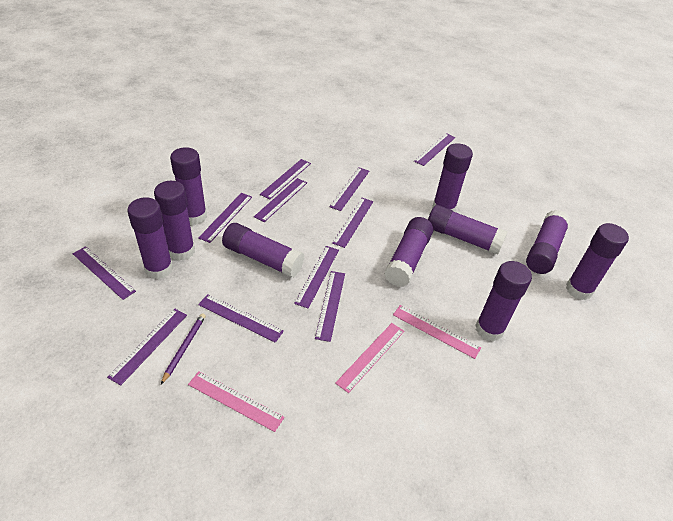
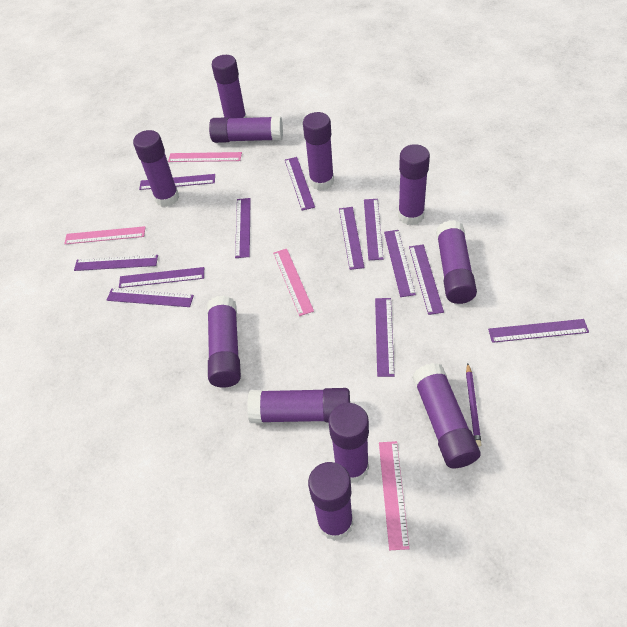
pink ruler: 3 -> 4
purple glue stick: 10 -> 11
purple ruler: 11 -> 12

